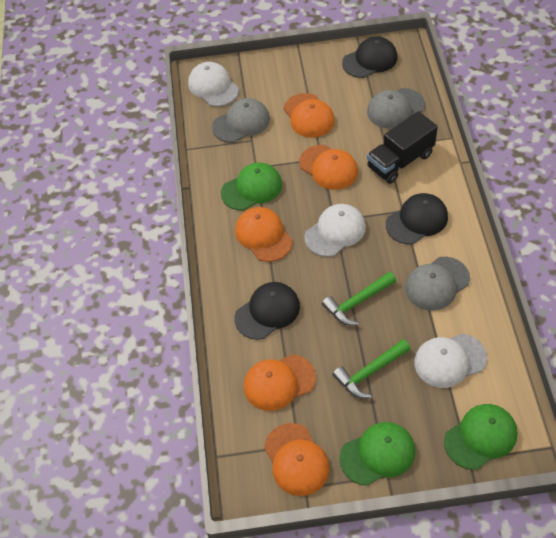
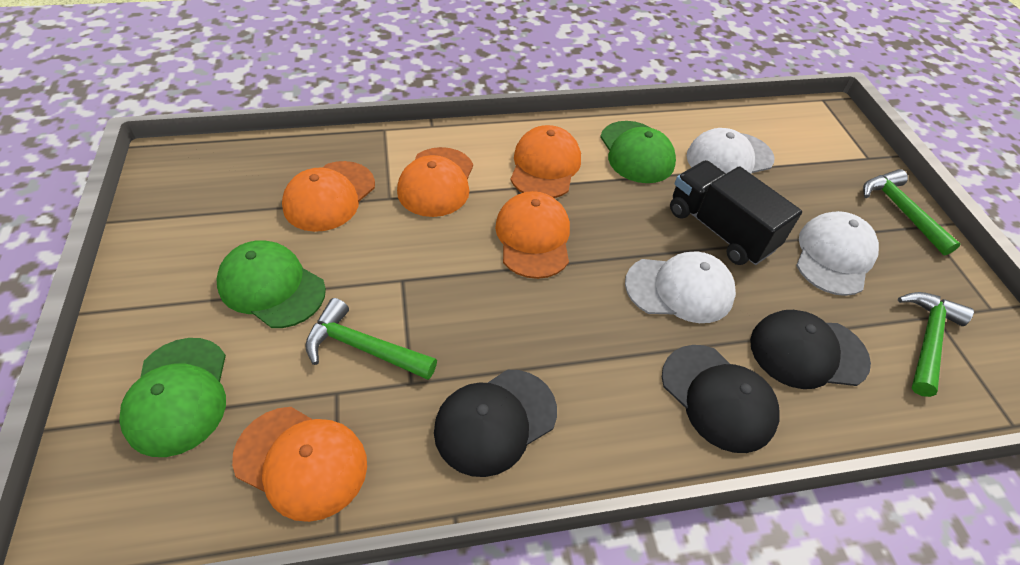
green hammer: 2 -> 3
grey cap: 3 -> 0

